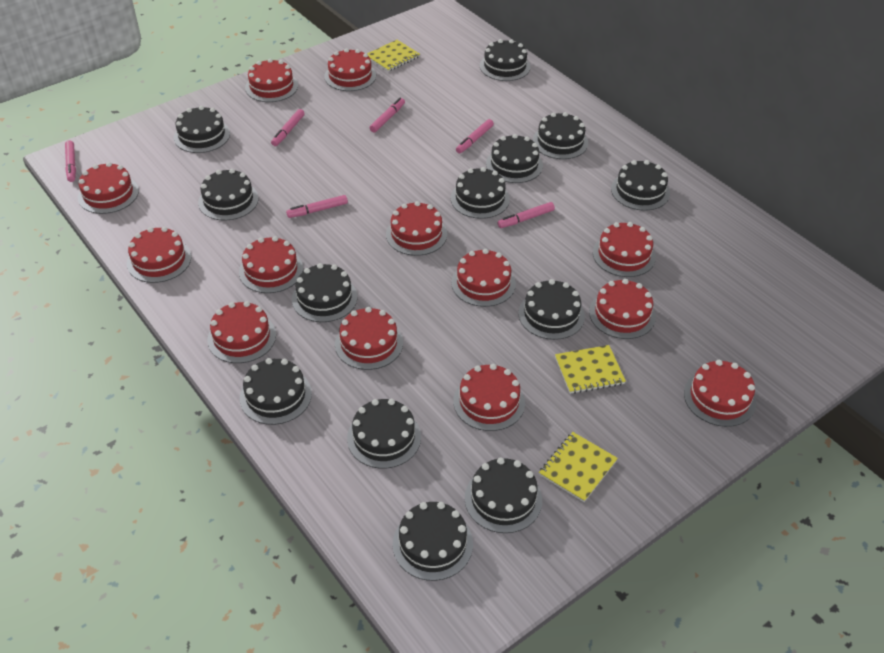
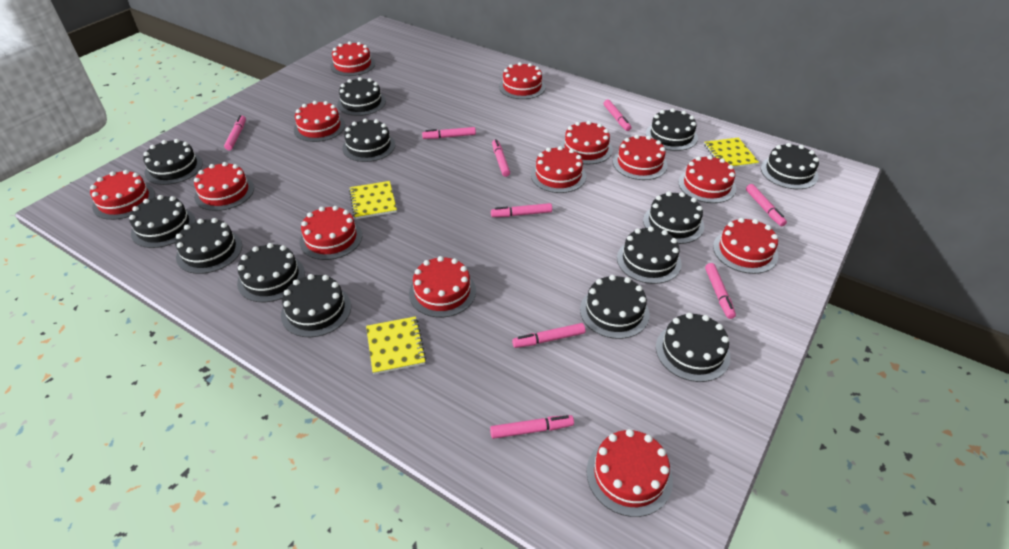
pink marker: 6 -> 9

